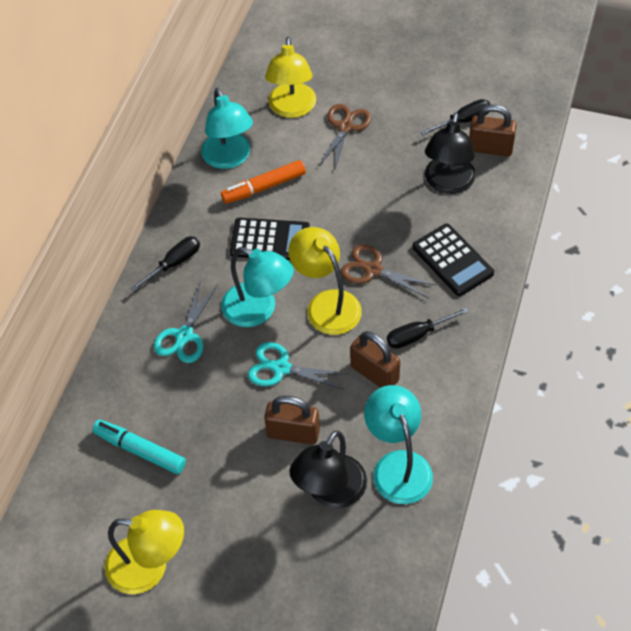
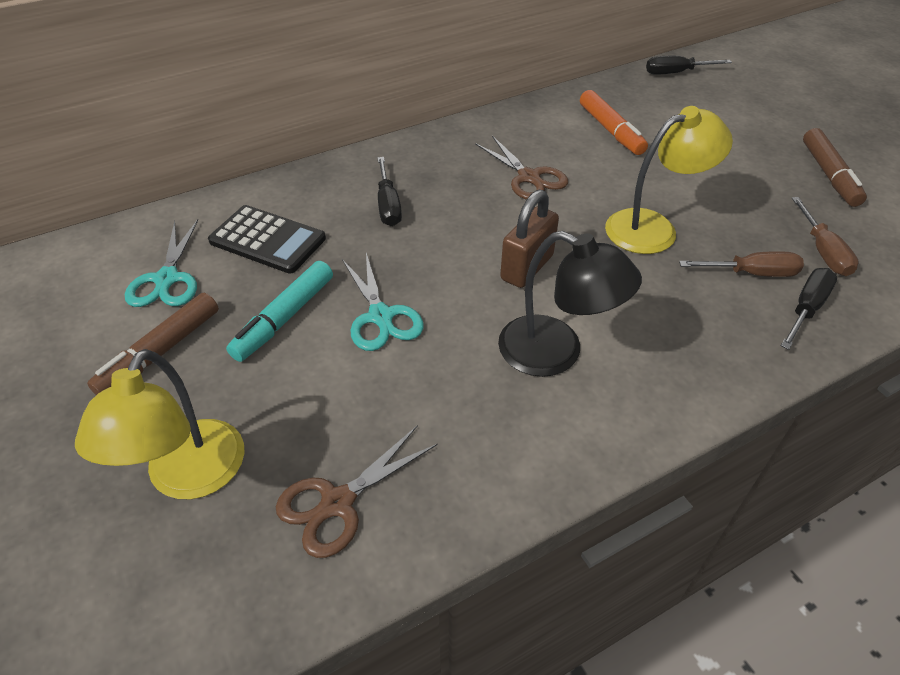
black calculator: 2 -> 1
black lamp: 2 -> 1
brown marker: 0 -> 2
brown padlock: 3 -> 1
brown screwdriver: 0 -> 2
turquoise lamp: 3 -> 0
yellow lamp: 3 -> 2

